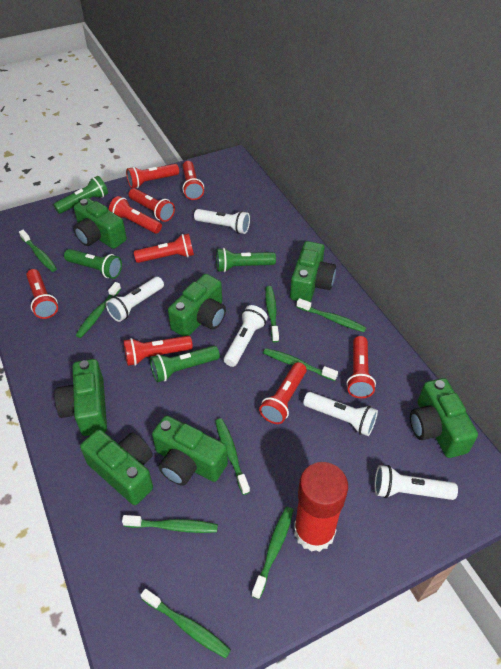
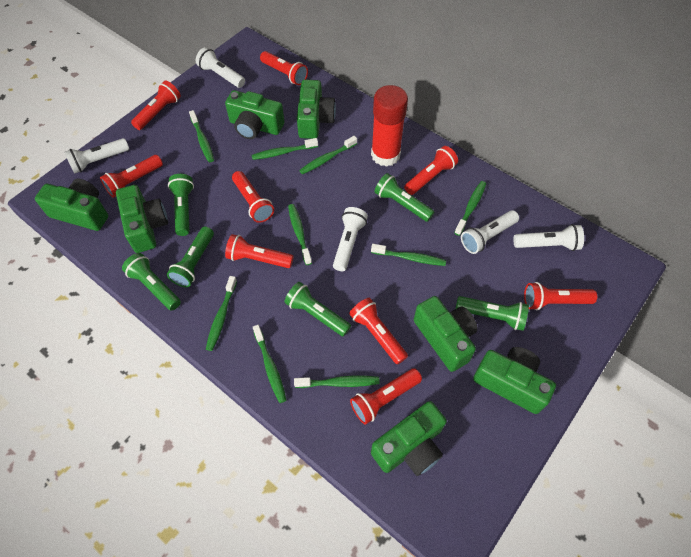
green flashlight: 4 -> 6

